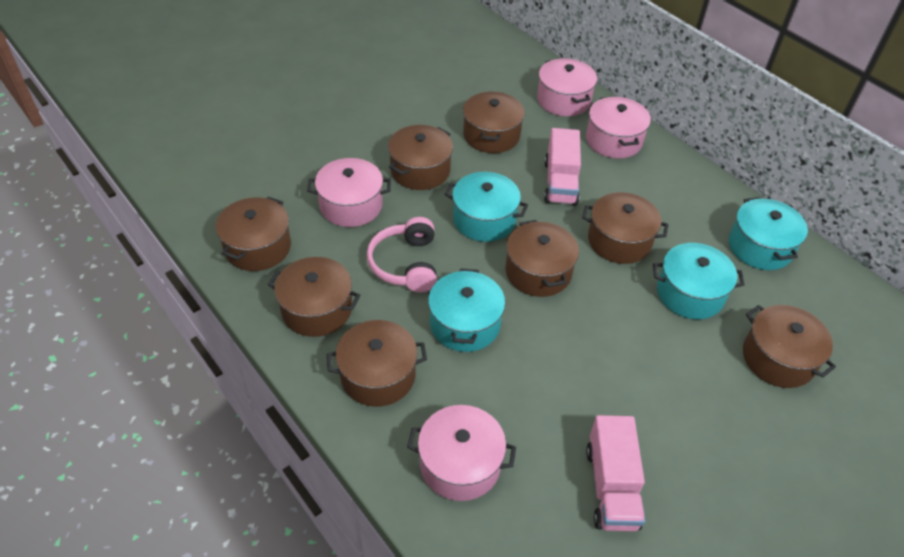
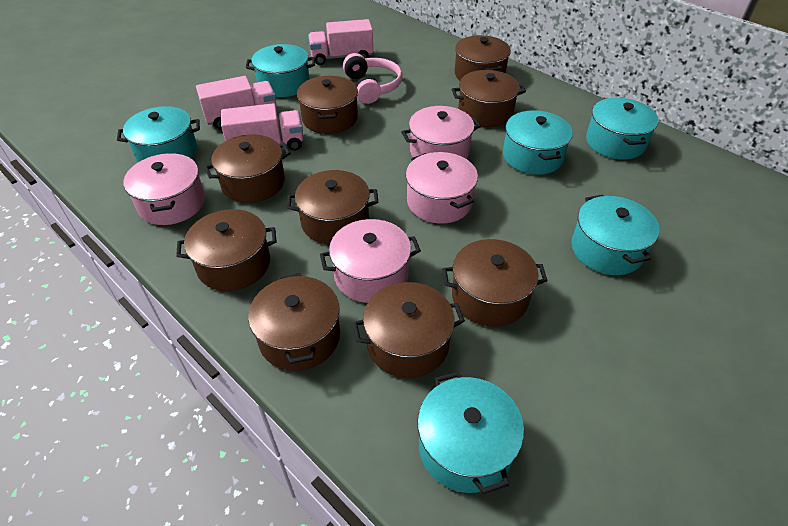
brown pot: 8 -> 9
pink truck: 2 -> 3
turquoise pot: 4 -> 6

